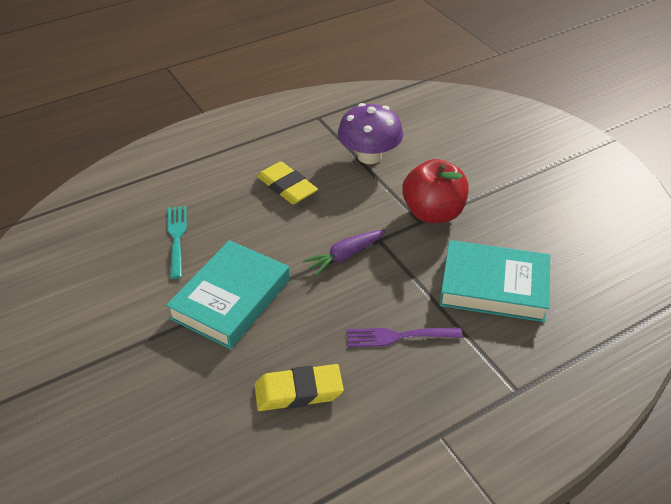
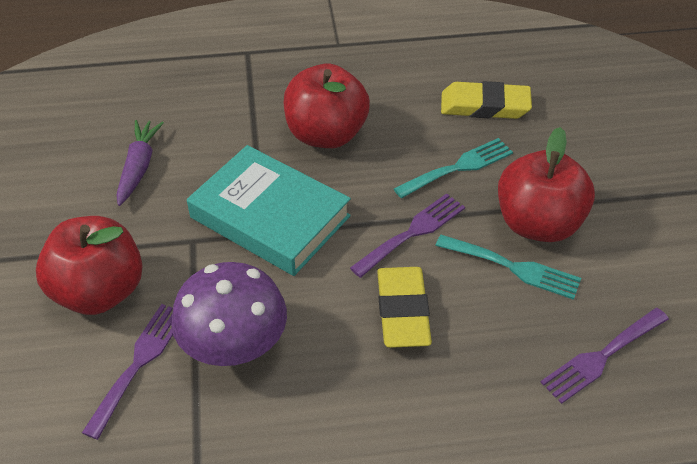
purple fork: 1 -> 3
red apple: 1 -> 3
turquoise book: 2 -> 1
turquoise fork: 1 -> 2

